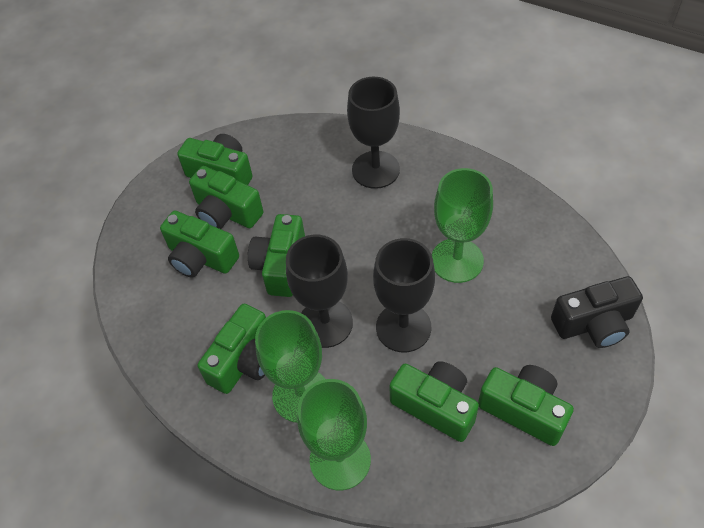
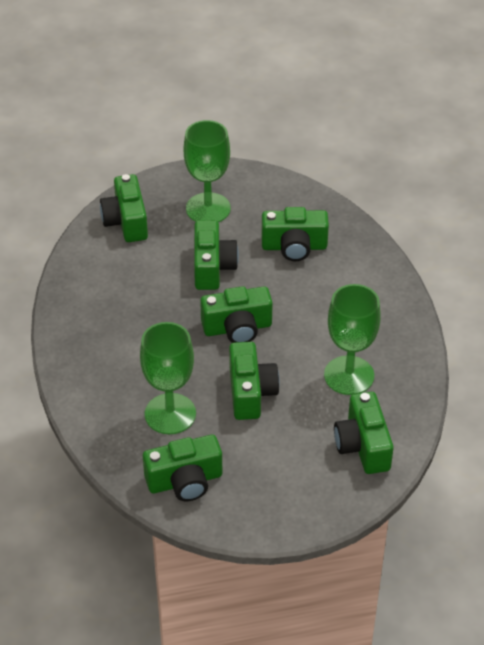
black camera: 1 -> 0
black goblet: 3 -> 0

